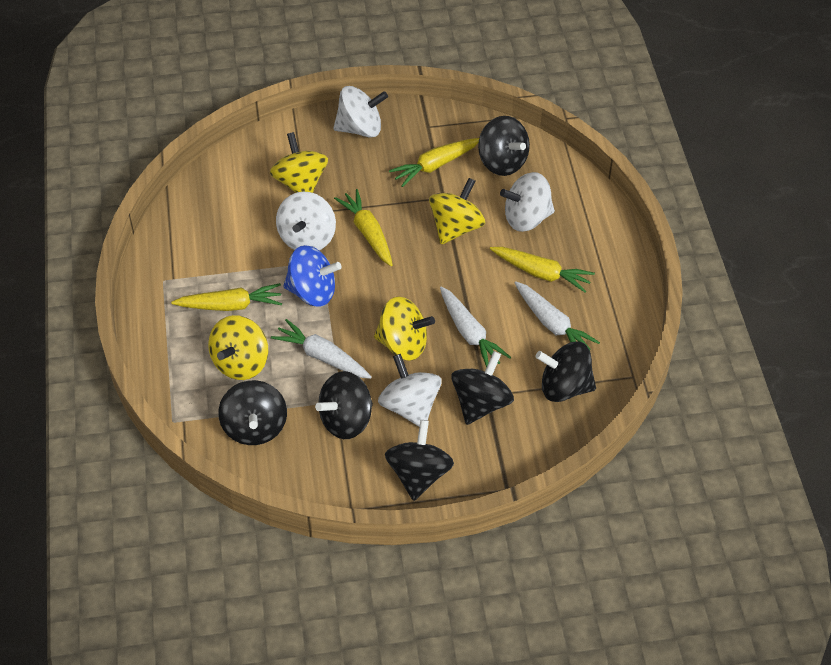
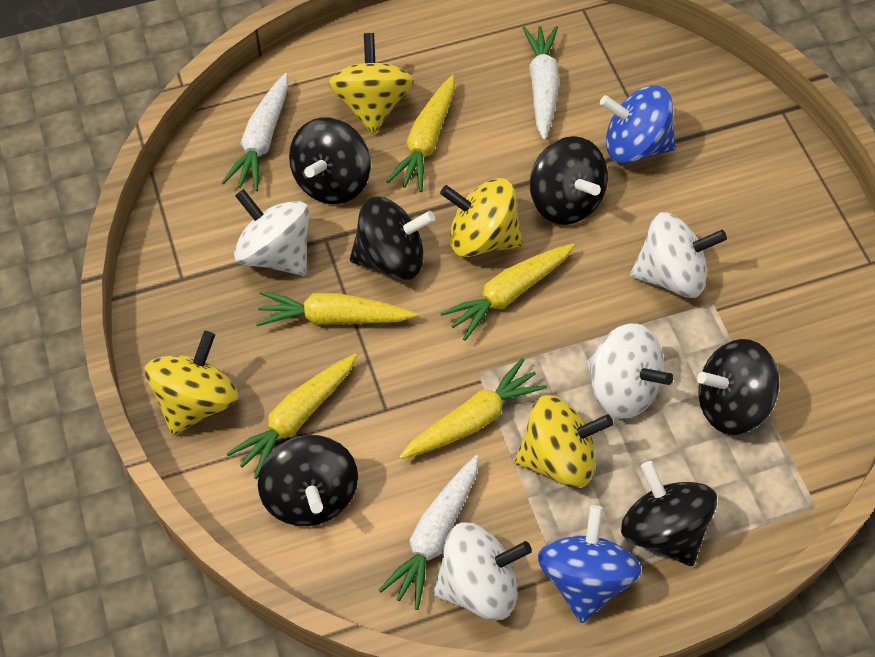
blue spinning top: 1 -> 2
yellow carrot: 4 -> 5

